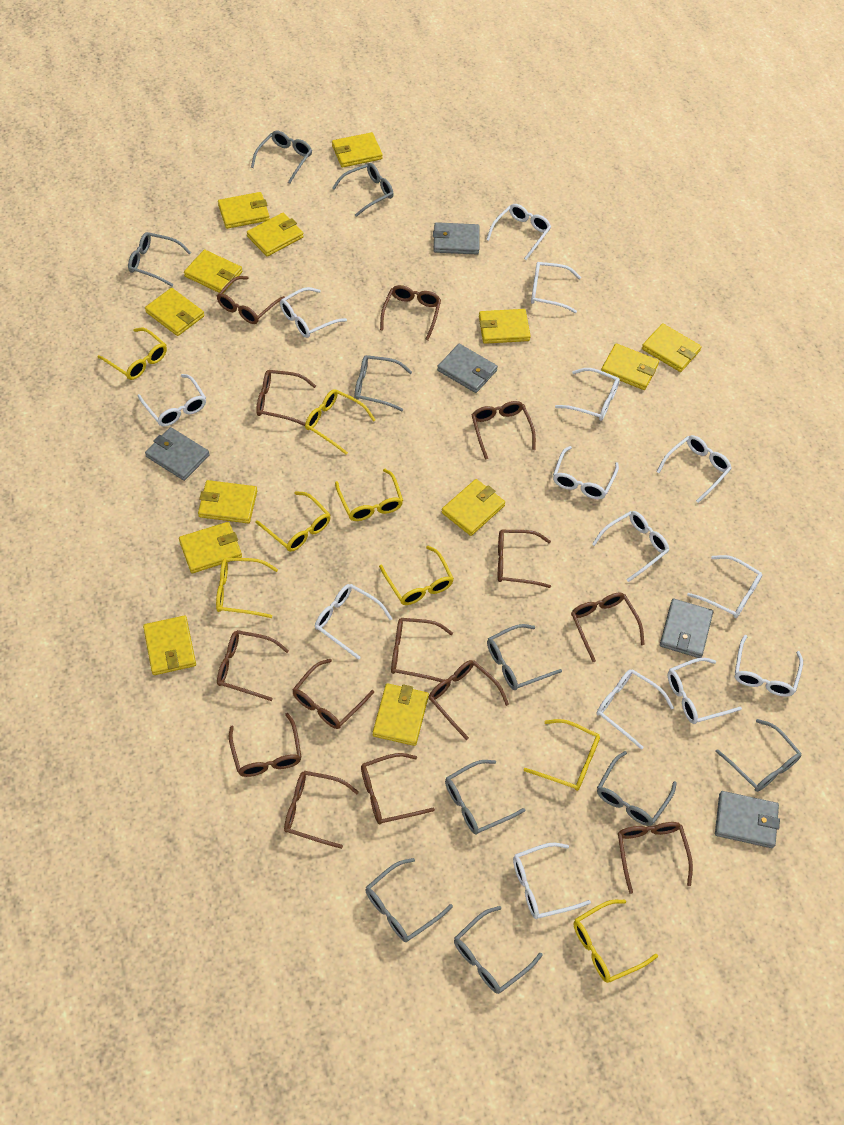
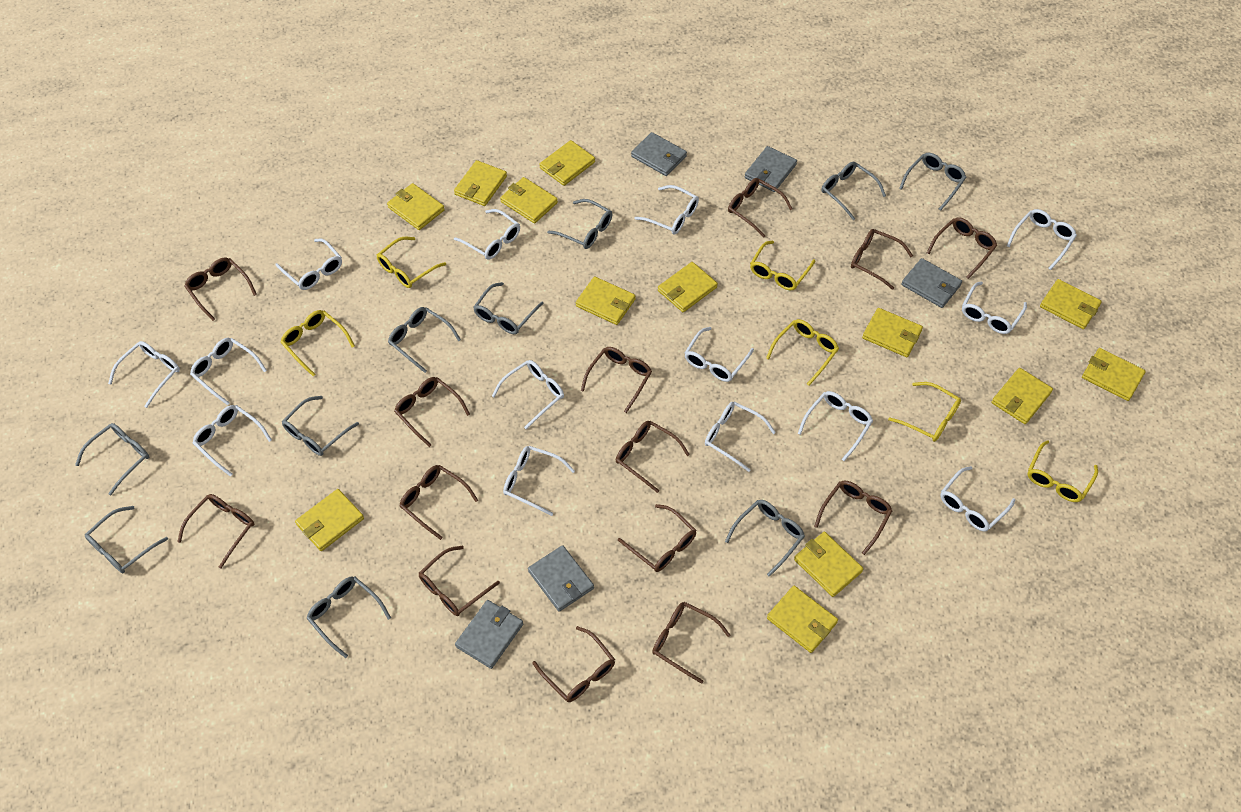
yellow glasses: 8 -> 6

